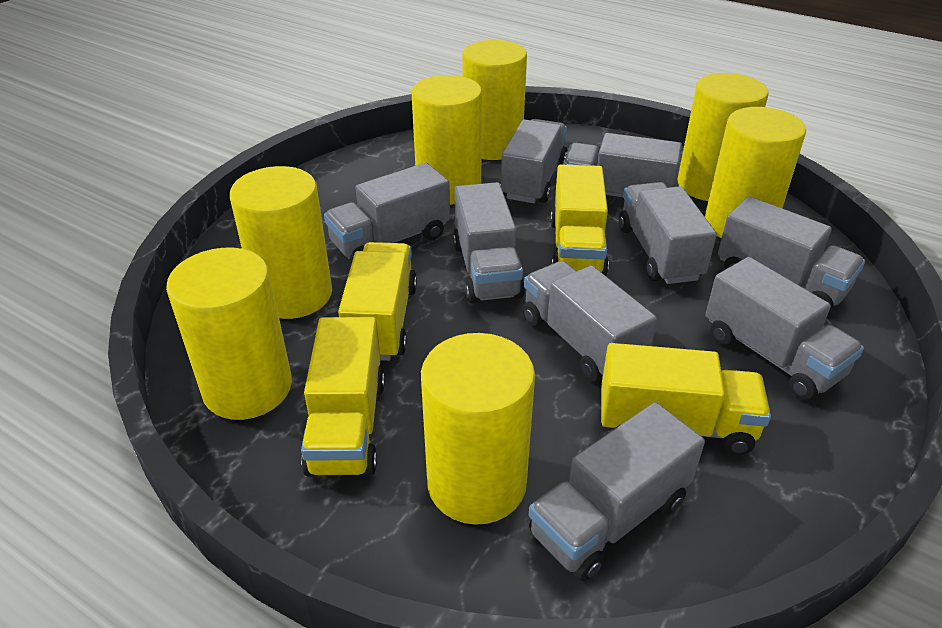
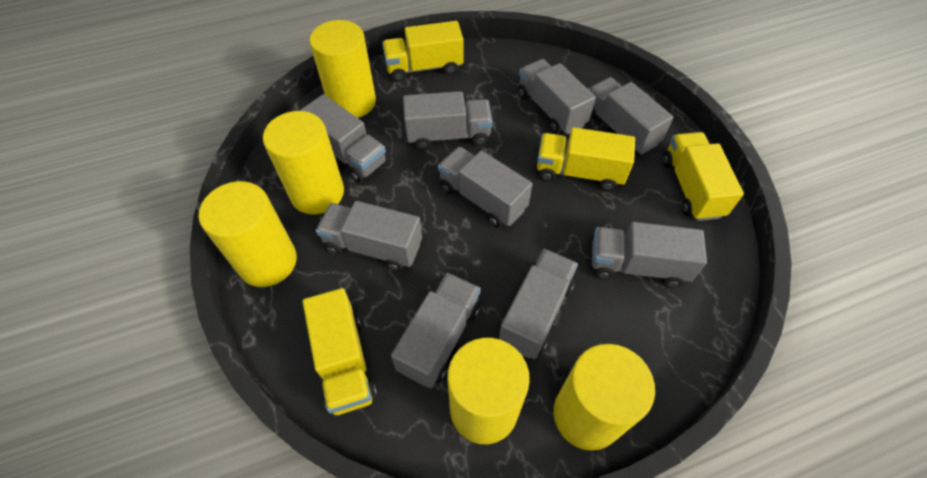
yellow cylinder: 7 -> 5

